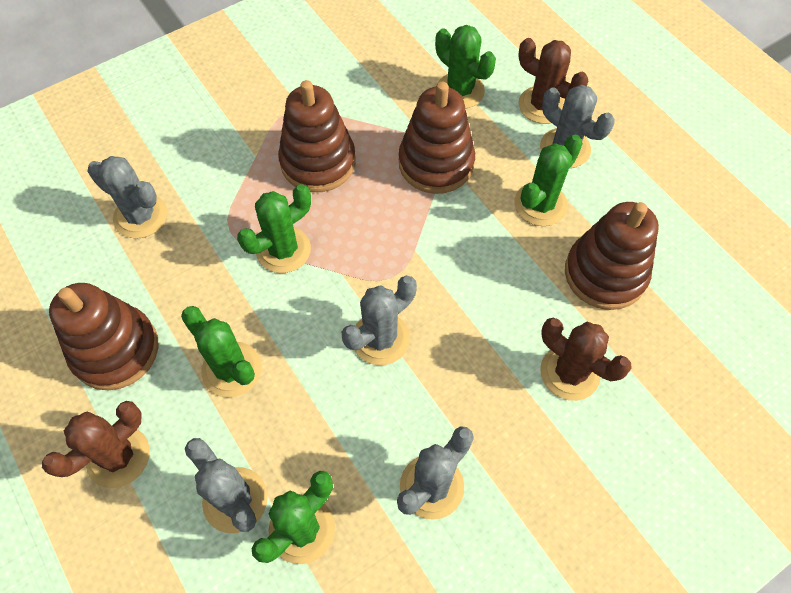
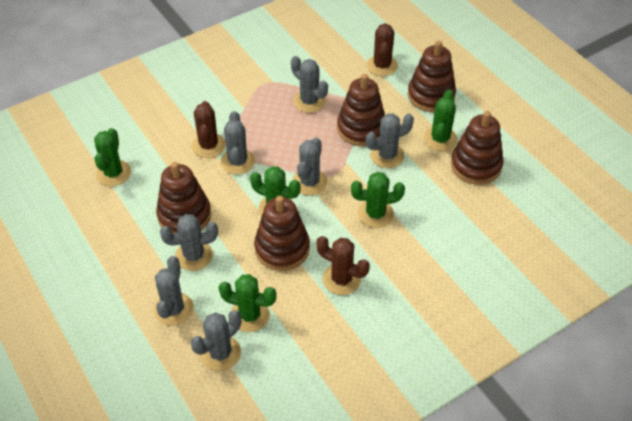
brown stacking toy: 4 -> 5
grey cactus: 5 -> 7

